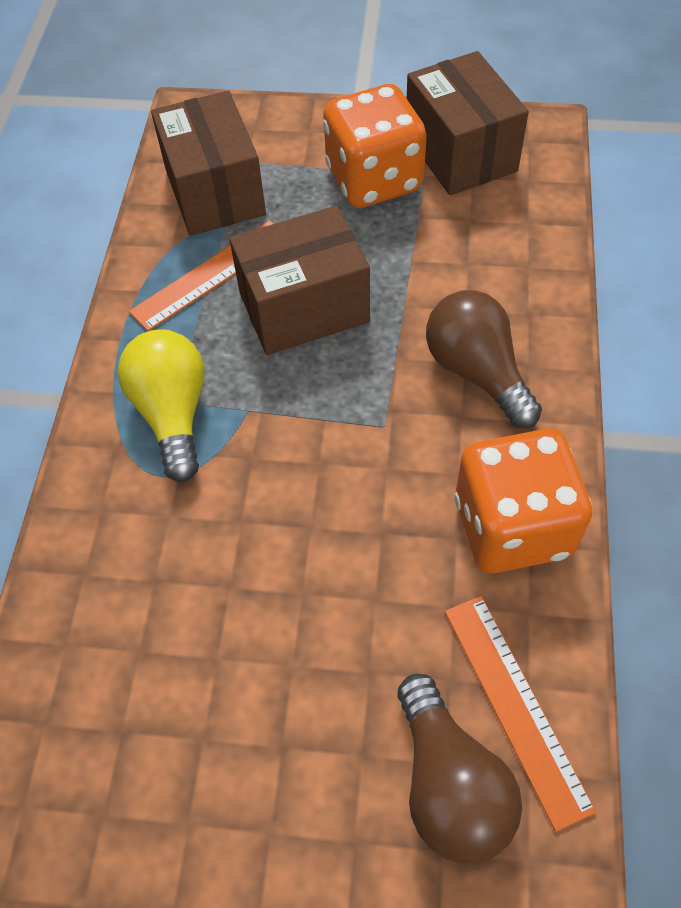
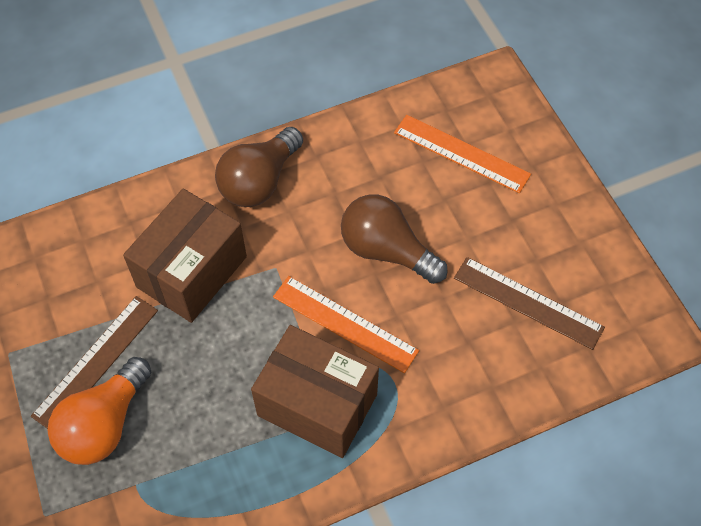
brown box: 3 -> 2
brown ruler: 0 -> 2
orange dice: 2 -> 0
orange light bulb: 0 -> 1
yellow light bulb: 1 -> 0

